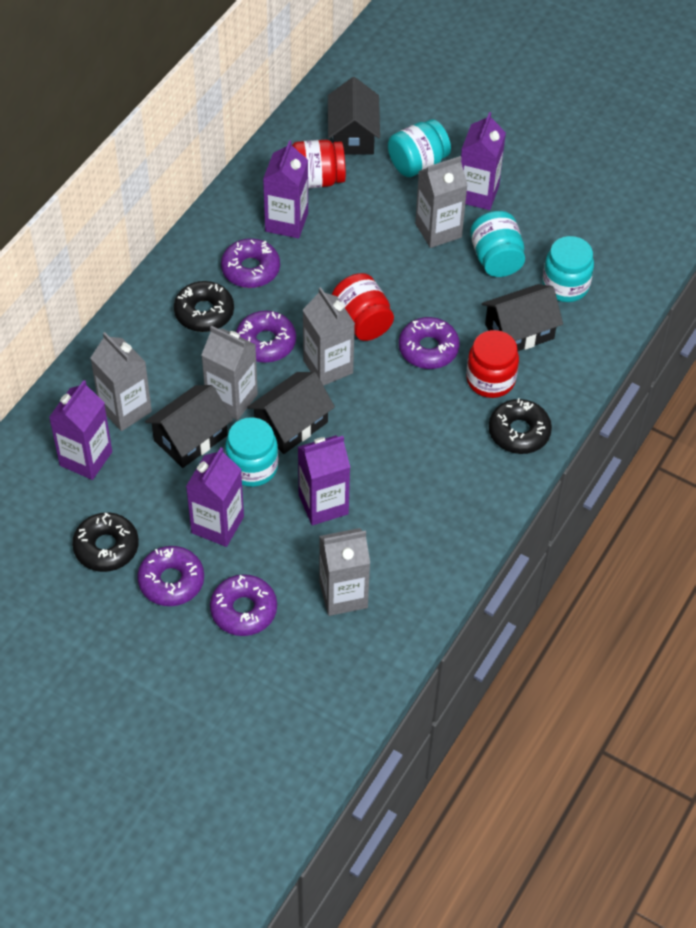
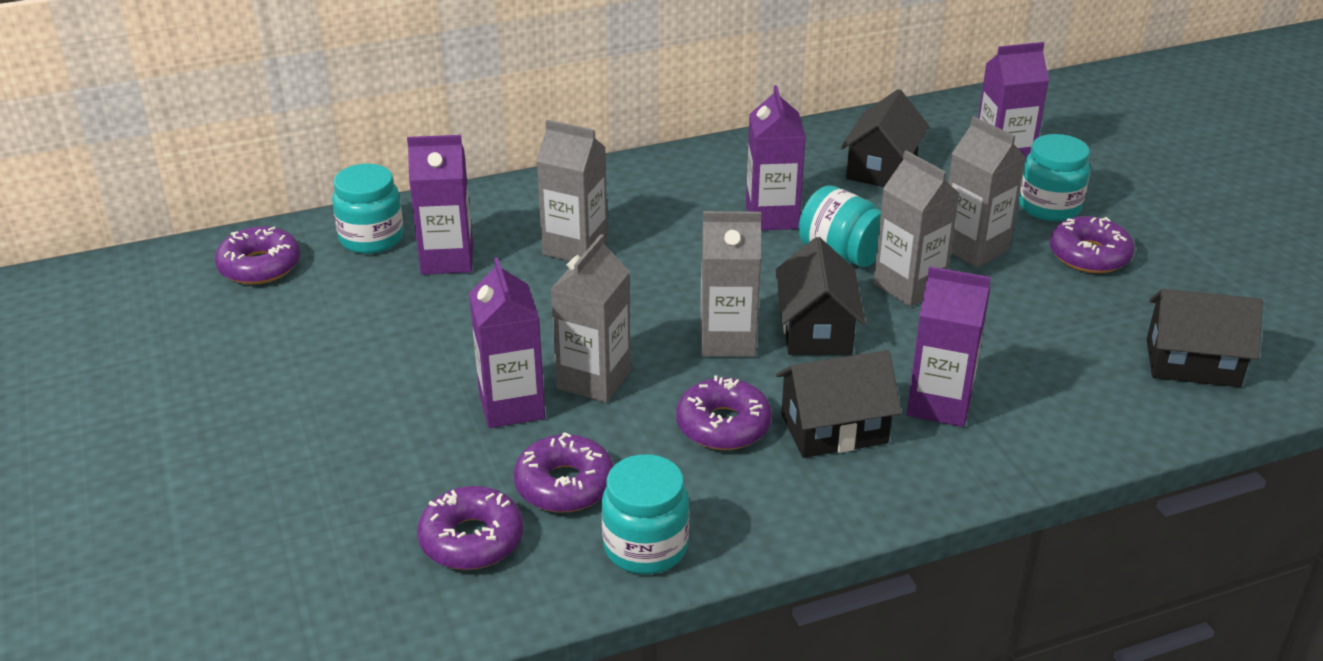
black donut: 3 -> 0
red jar: 3 -> 0

